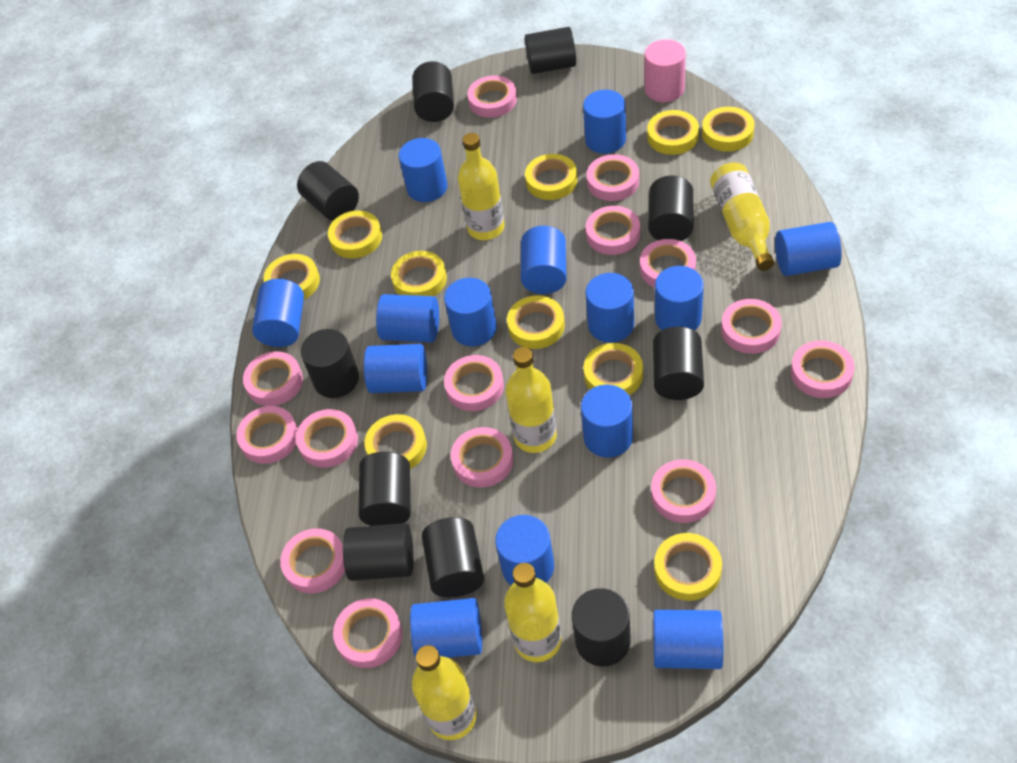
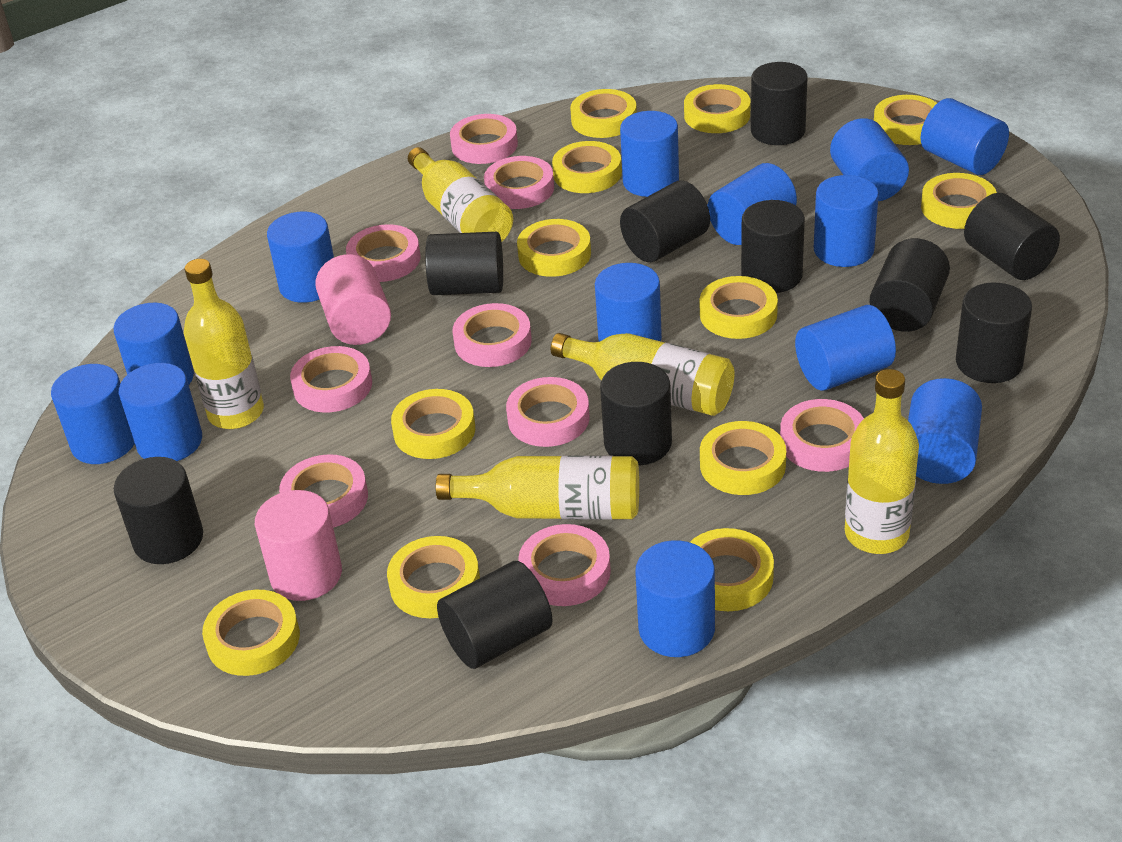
blue cylinder: 14 -> 13
pink cylinder: 1 -> 2
pink tape: 14 -> 9
yellow tape: 10 -> 12

